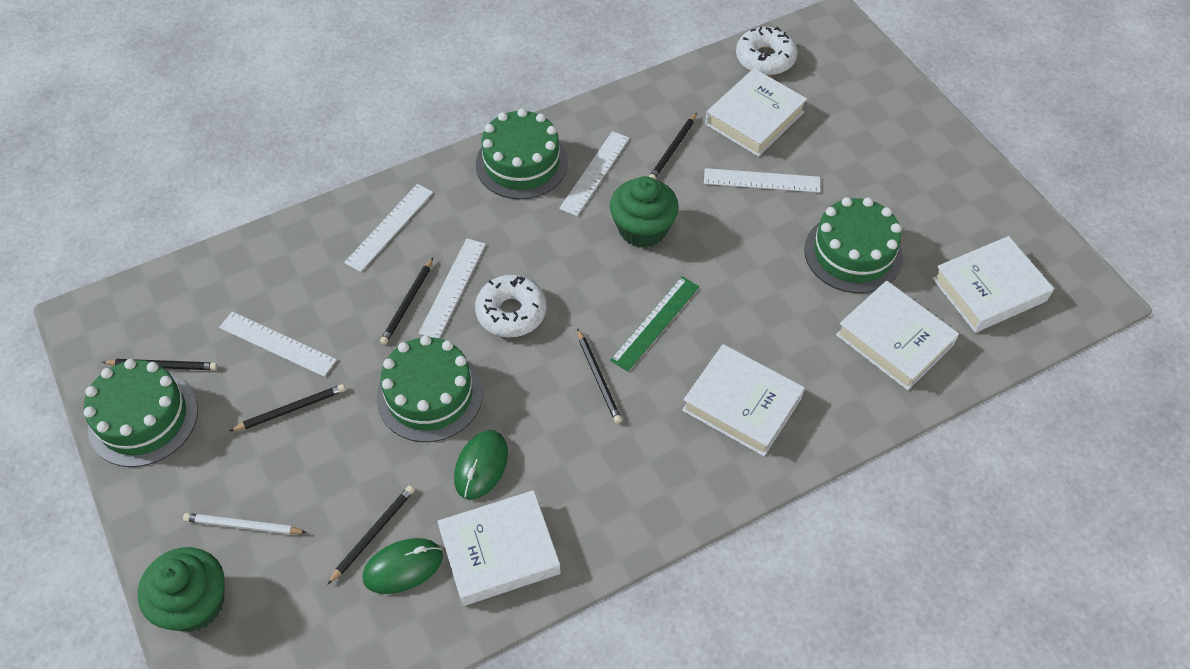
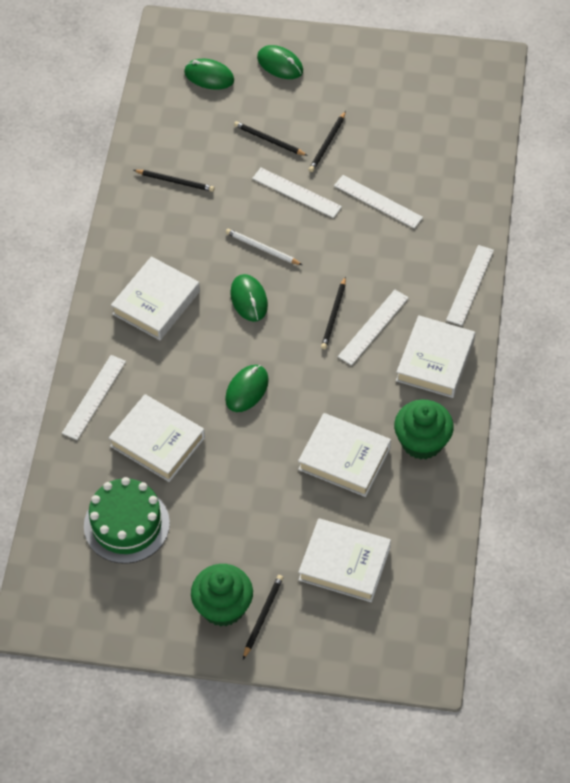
black pencil: 6 -> 5
green cake: 4 -> 1
green mouse: 2 -> 4
green ruler: 1 -> 0
white donut: 2 -> 0

